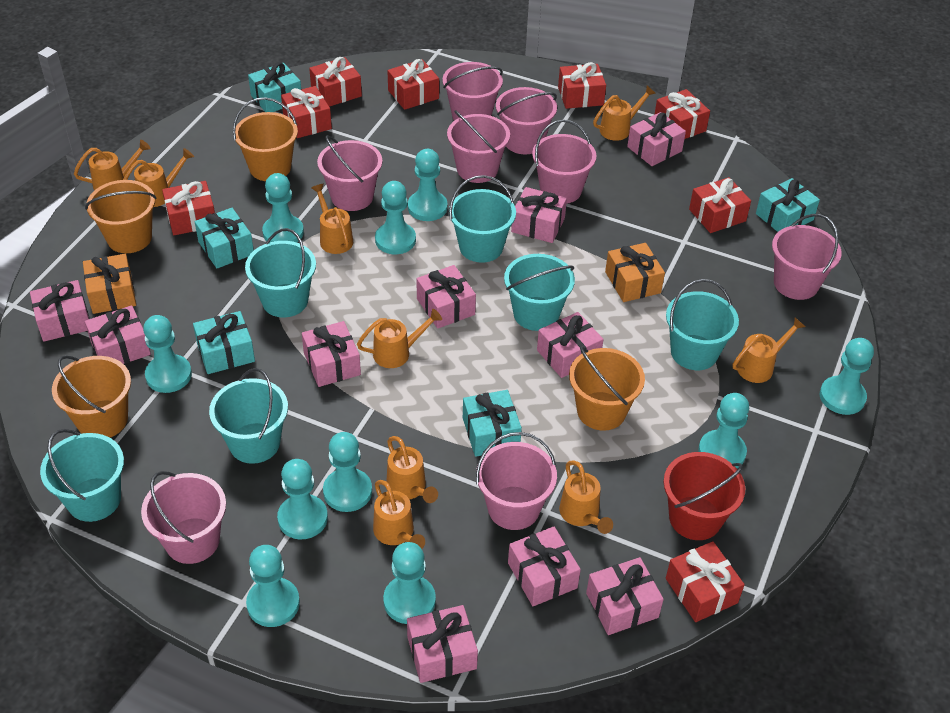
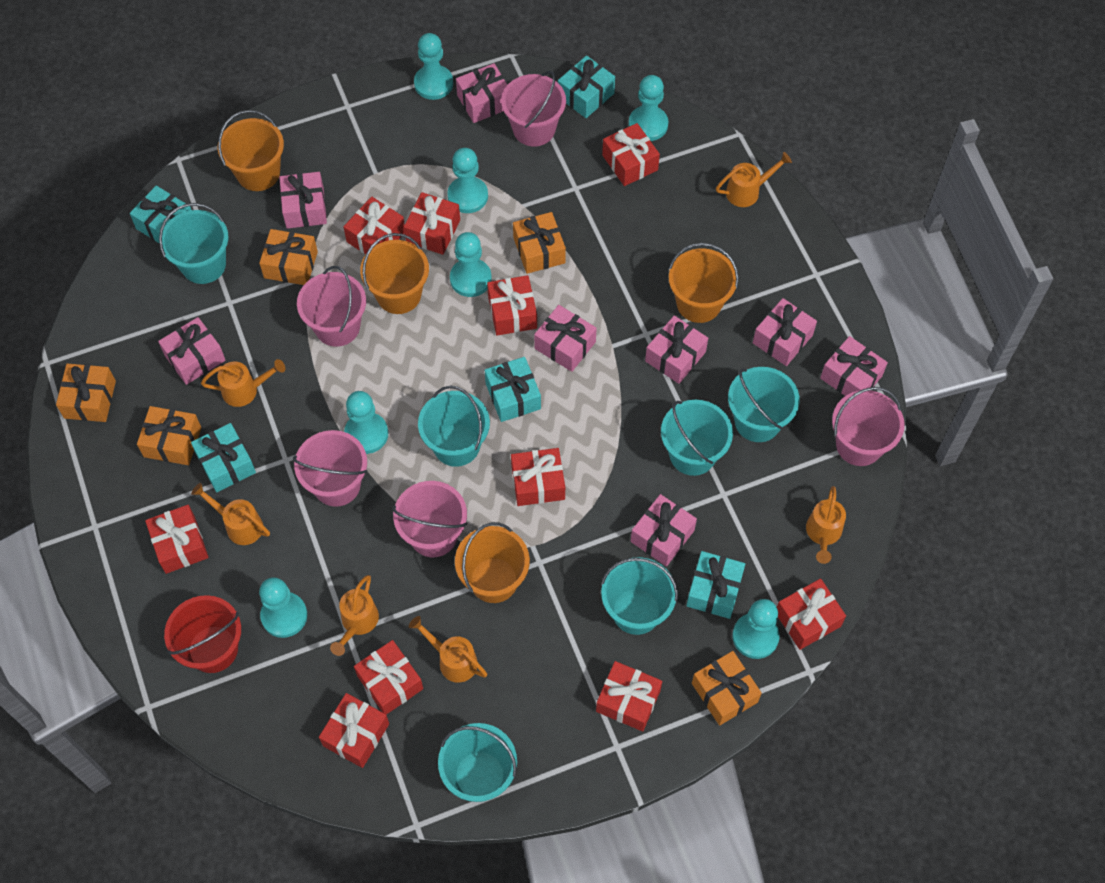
orange gift: 2 -> 5
orange watering can: 9 -> 6
pink bucket: 8 -> 5
pink gift: 10 -> 8
red gift: 8 -> 10
turquoise pawn: 10 -> 7

